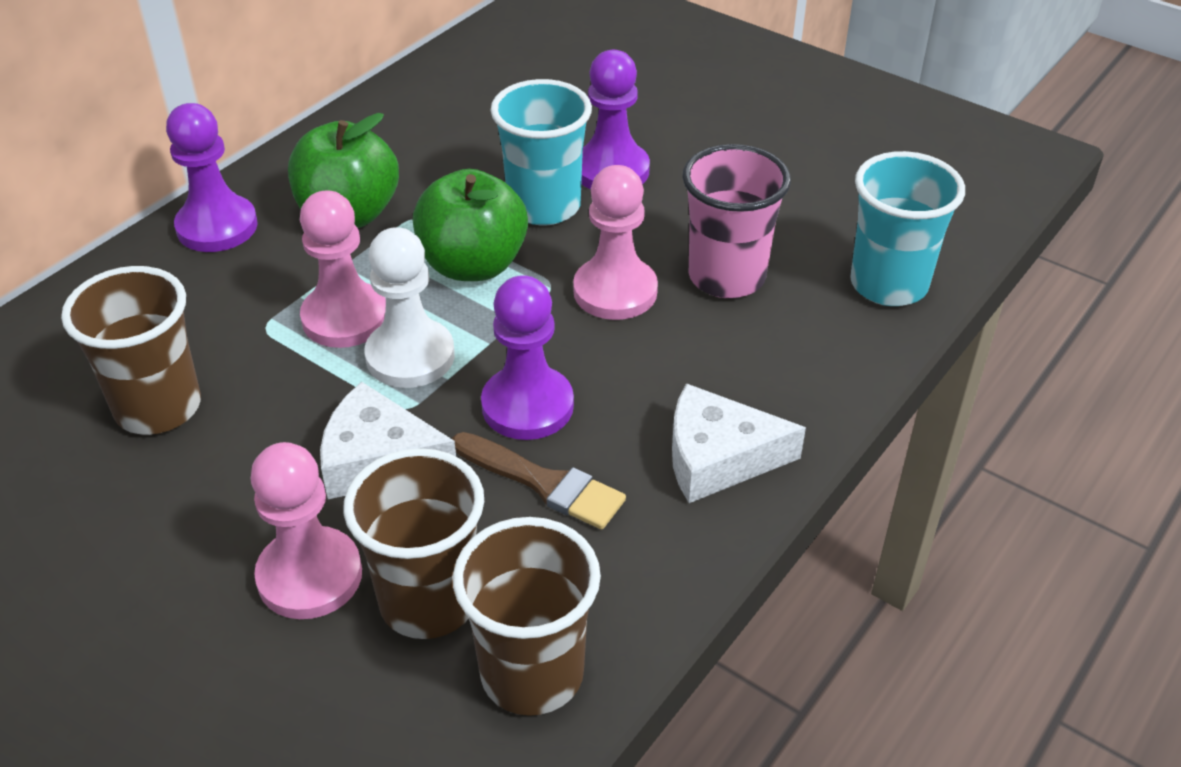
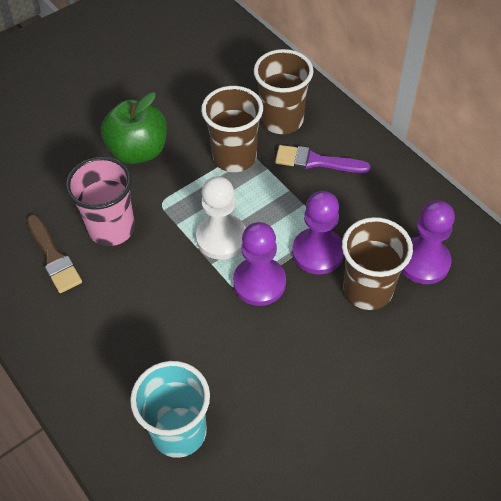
green apple: 2 -> 1
pink pawn: 3 -> 0
purple brush: 0 -> 1
turquoise cup: 2 -> 1
white cheese: 2 -> 0

